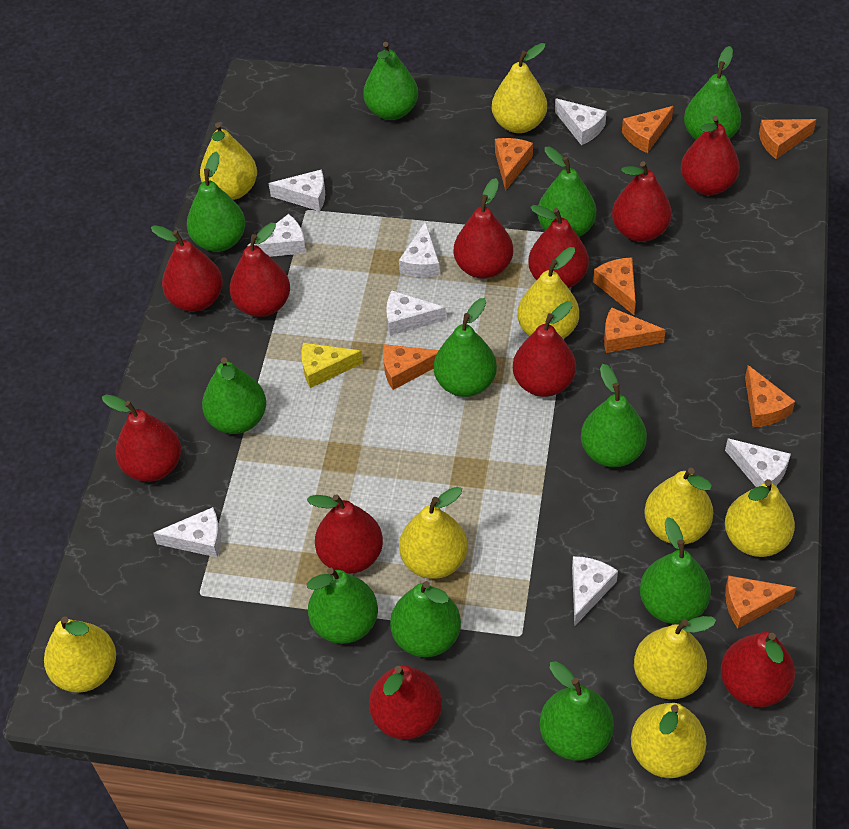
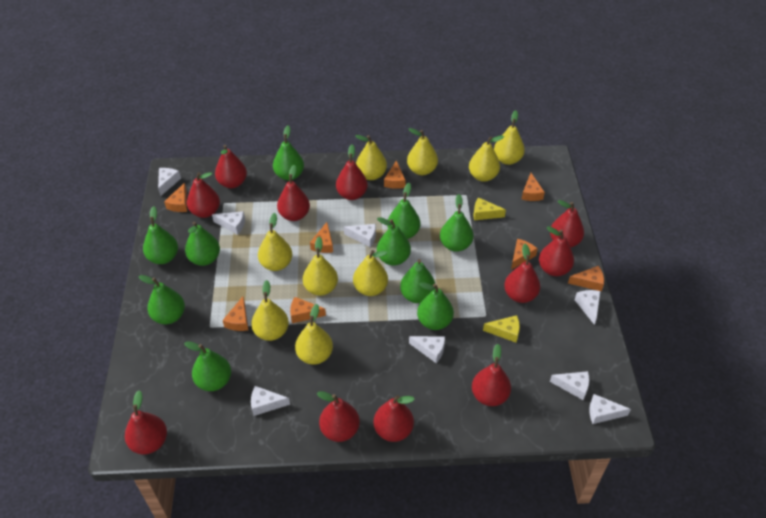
green pear: 11 -> 10
yellow cheese: 1 -> 2

